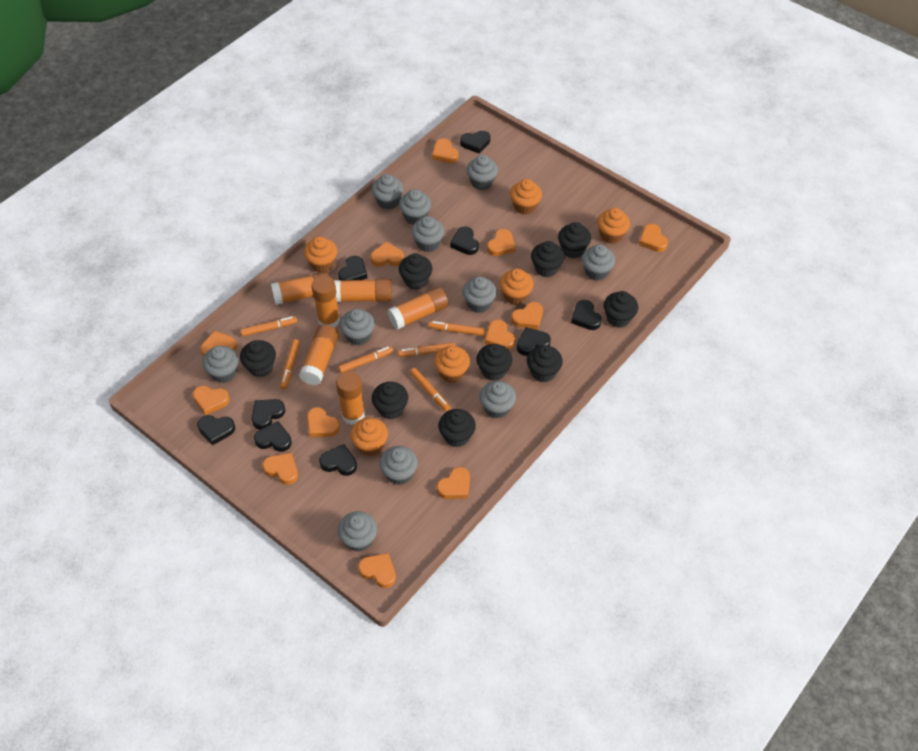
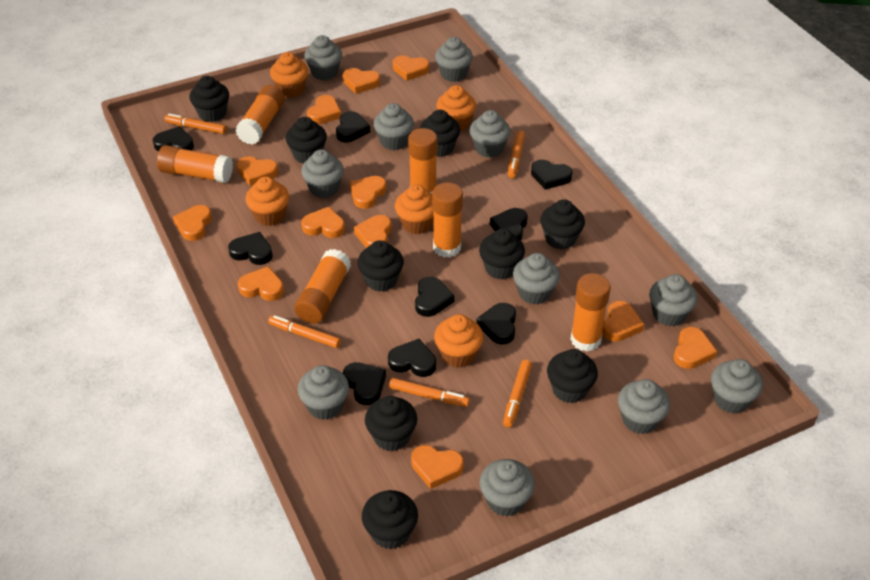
orange cupcake: 6 -> 5
orange marker: 6 -> 5

